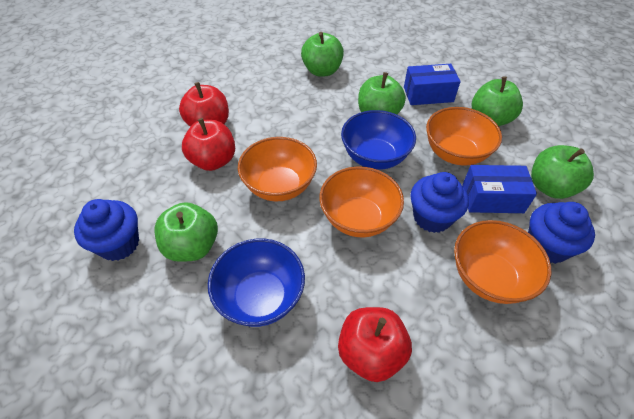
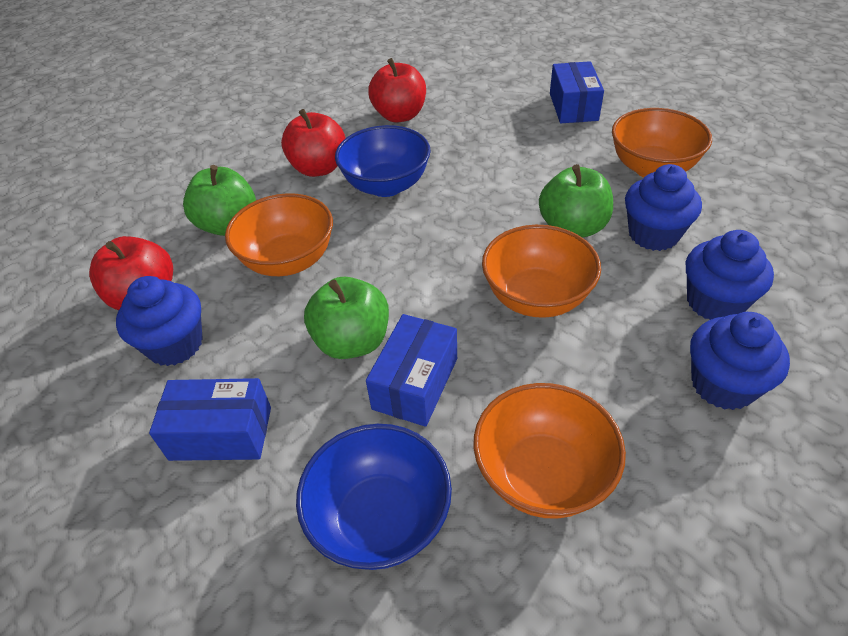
blue box: 2 -> 3
blue cupcake: 3 -> 4
green apple: 5 -> 3

